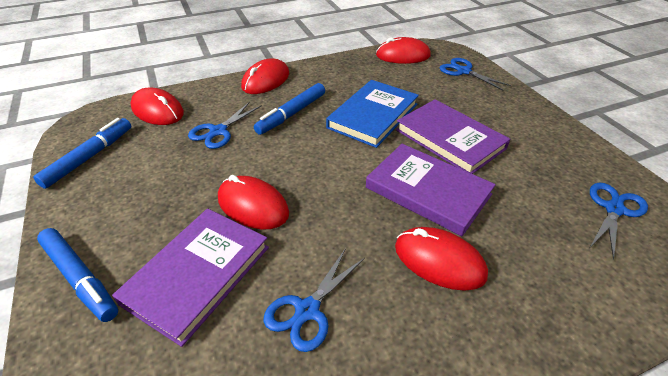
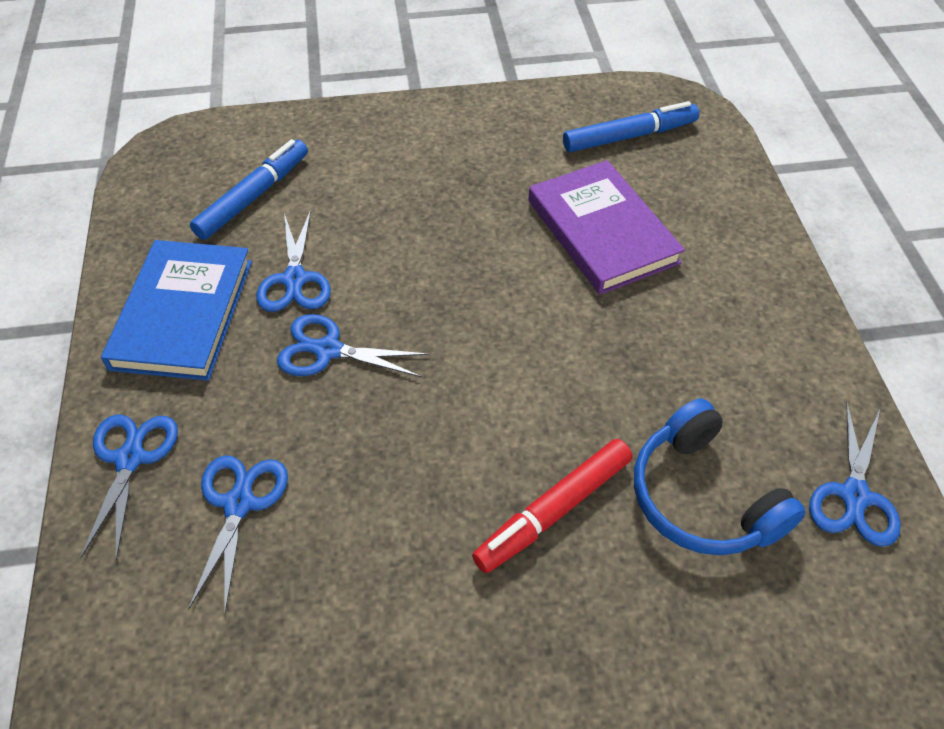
blue headphones: 0 -> 1
blue marker: 3 -> 2
blue scissors: 4 -> 5
purple book: 3 -> 1
red marker: 0 -> 1
red mouse: 5 -> 0

